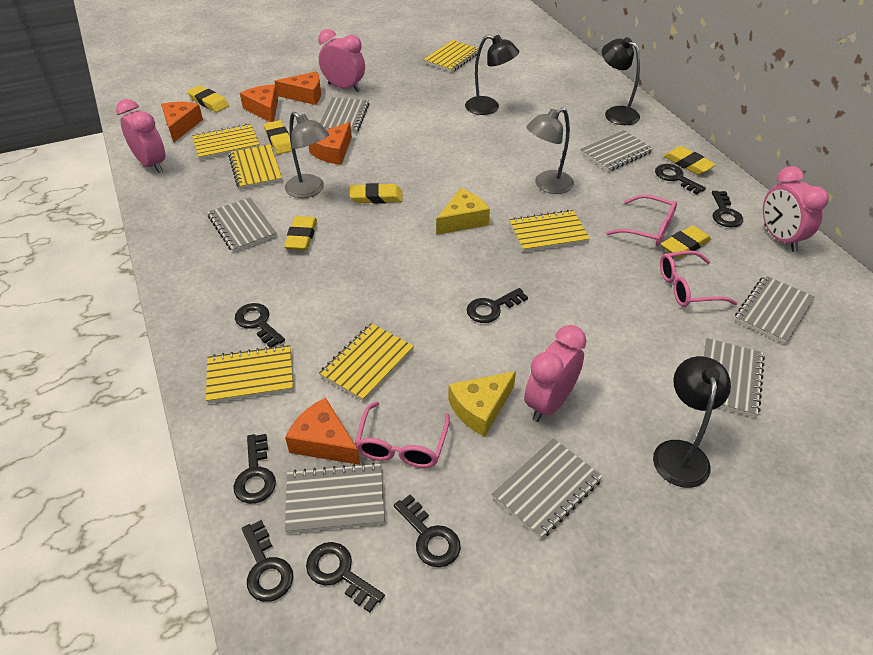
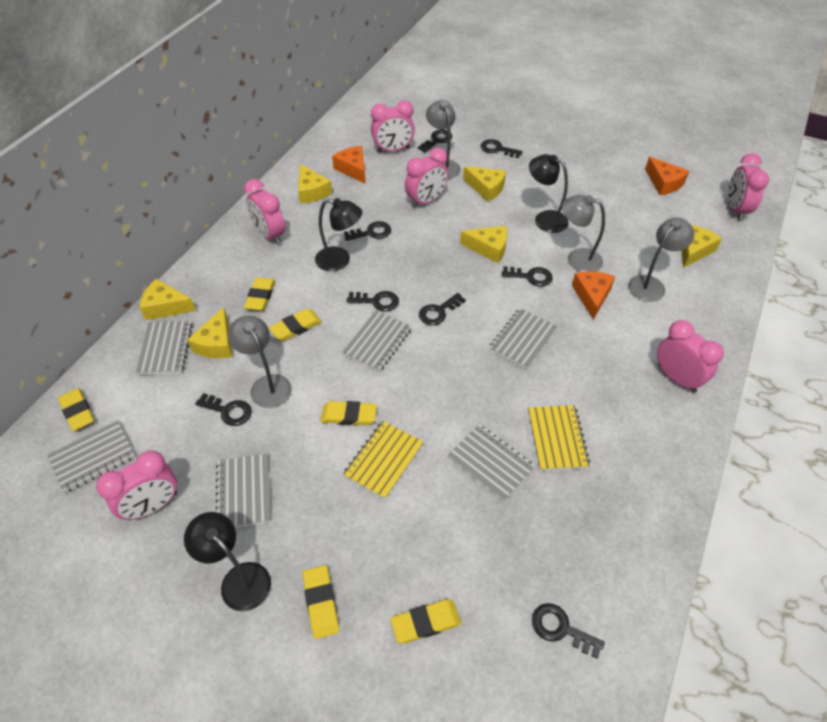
grey lamp: 2 -> 4
grey notebook: 7 -> 6
orange cheese: 5 -> 3
pink clock: 4 -> 6
pink glasses: 3 -> 0
yellow cheese: 2 -> 6
yellow notebook: 6 -> 2

